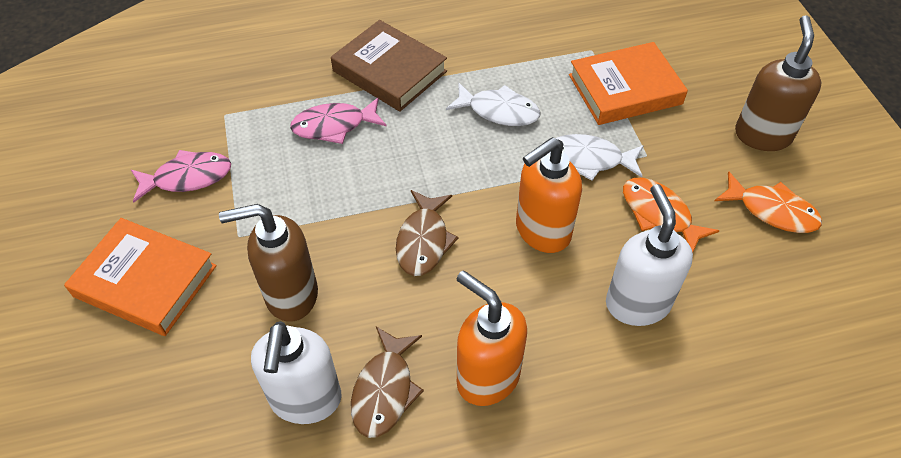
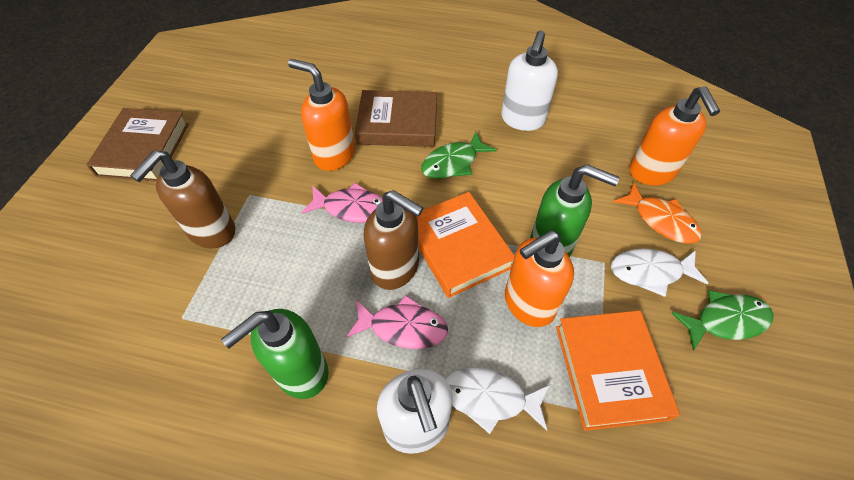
brown book: 1 -> 2
brown fish: 2 -> 0
green fish: 0 -> 2
green soap dispenser: 0 -> 2
orange fish: 2 -> 1
orange soap dispenser: 2 -> 3

